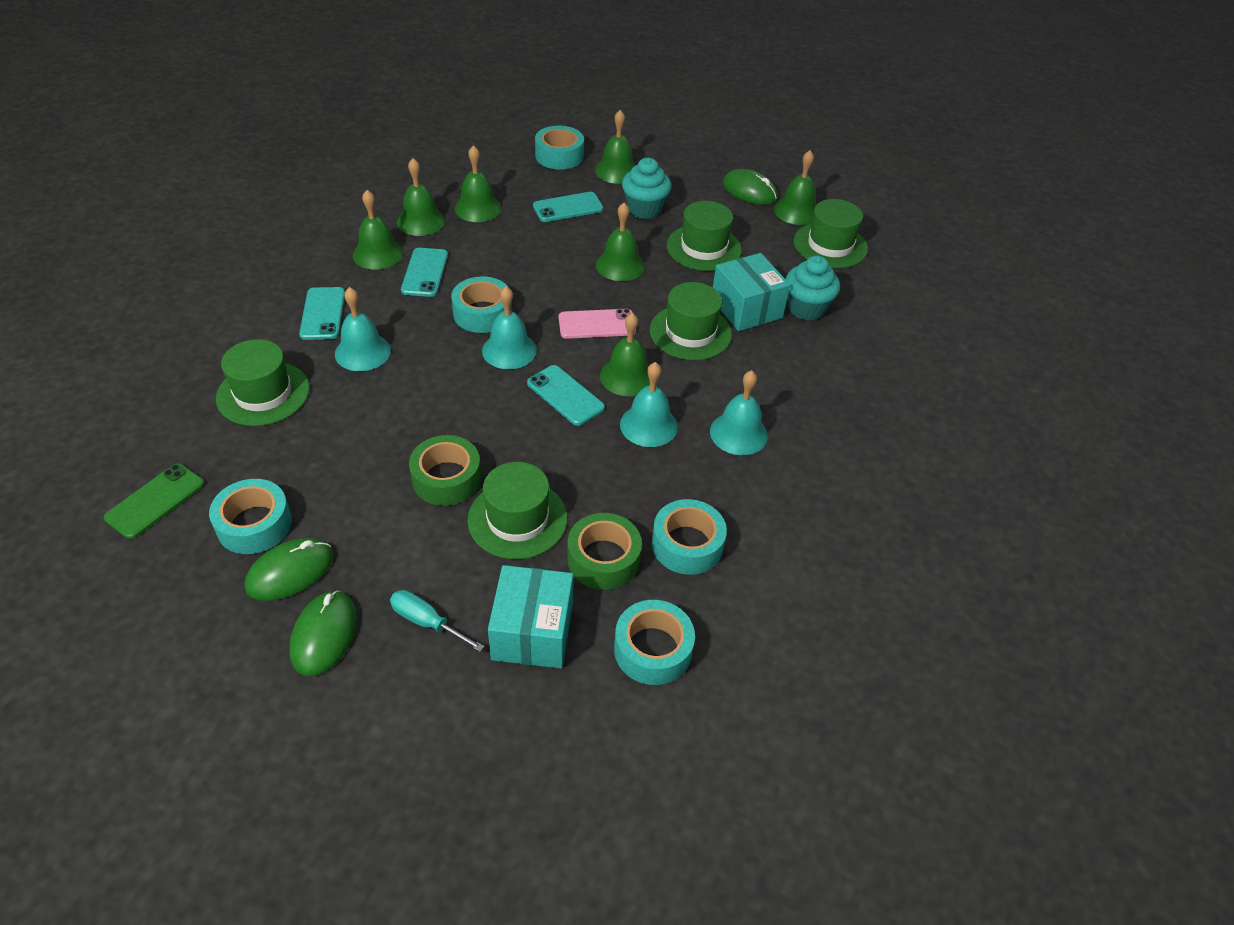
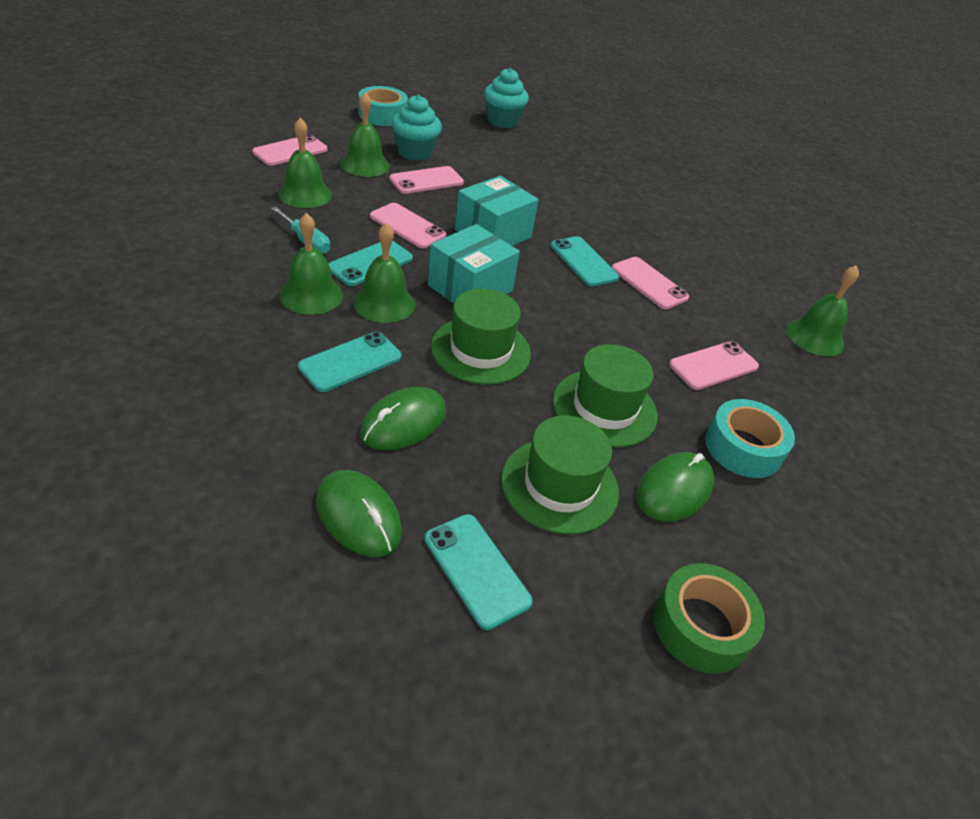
green bell: 7 -> 5
green hat: 5 -> 3
green phone: 1 -> 0
green tape: 2 -> 1
pink phone: 1 -> 5
turquoise bell: 4 -> 0
turquoise tape: 5 -> 2

